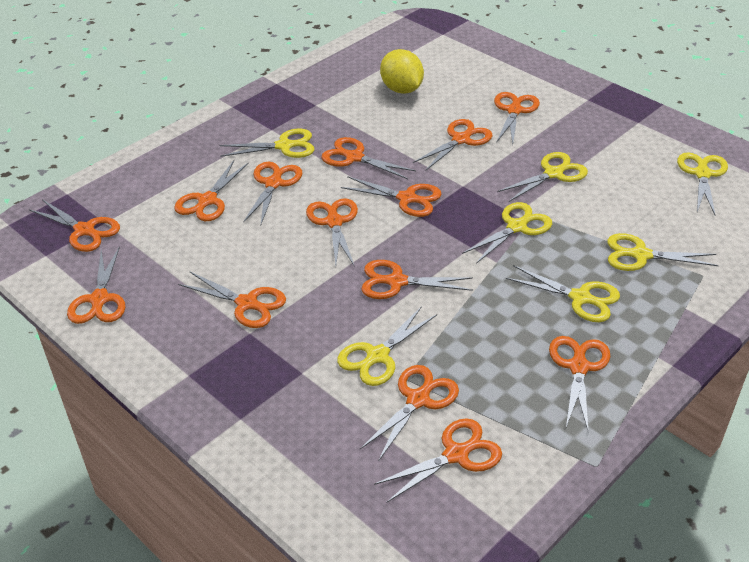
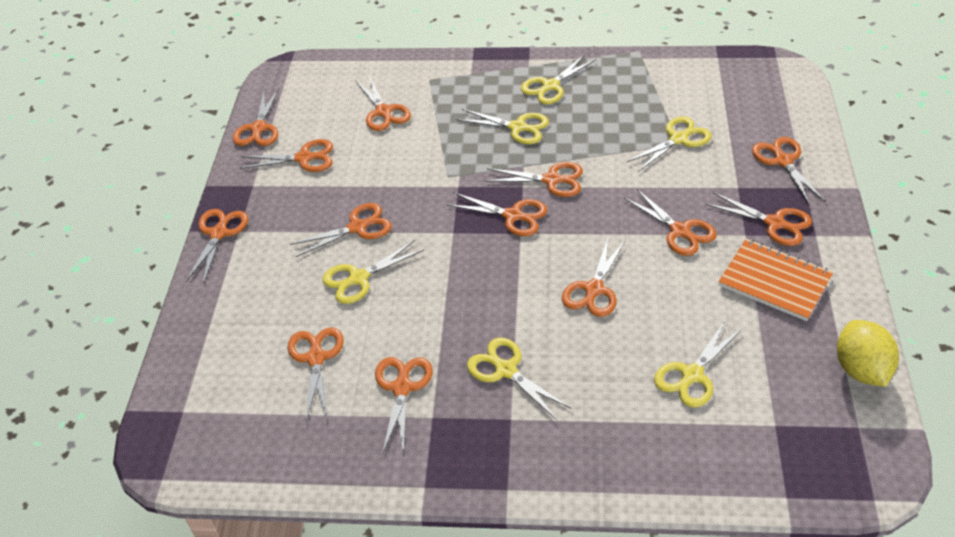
orange notebook: 0 -> 1
orange scissors: 14 -> 13
yellow scissors: 7 -> 6

